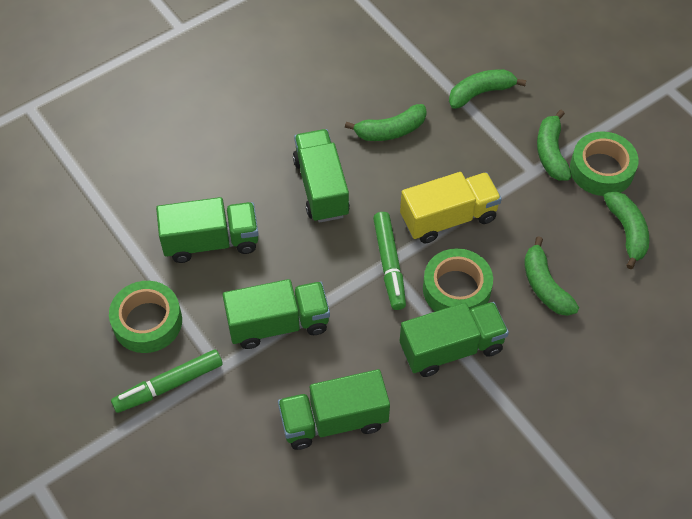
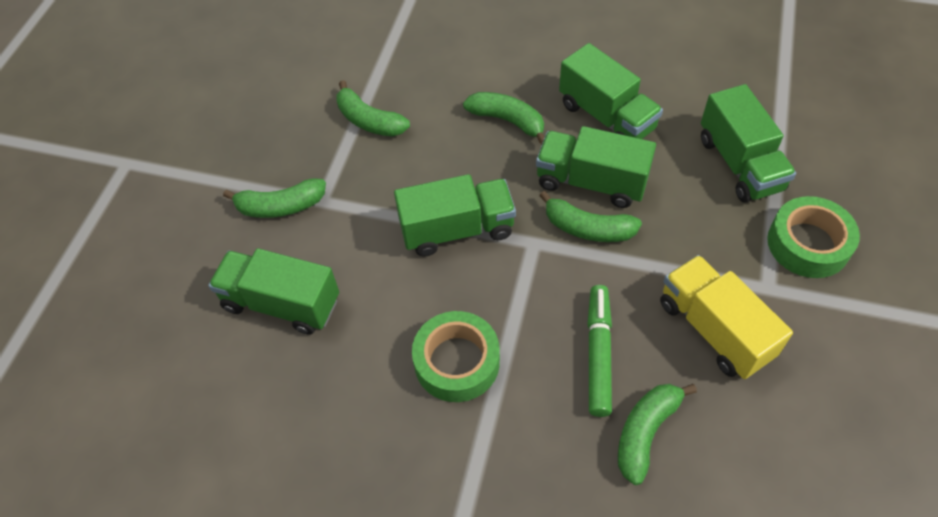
green marker: 2 -> 1
green tape: 3 -> 2

